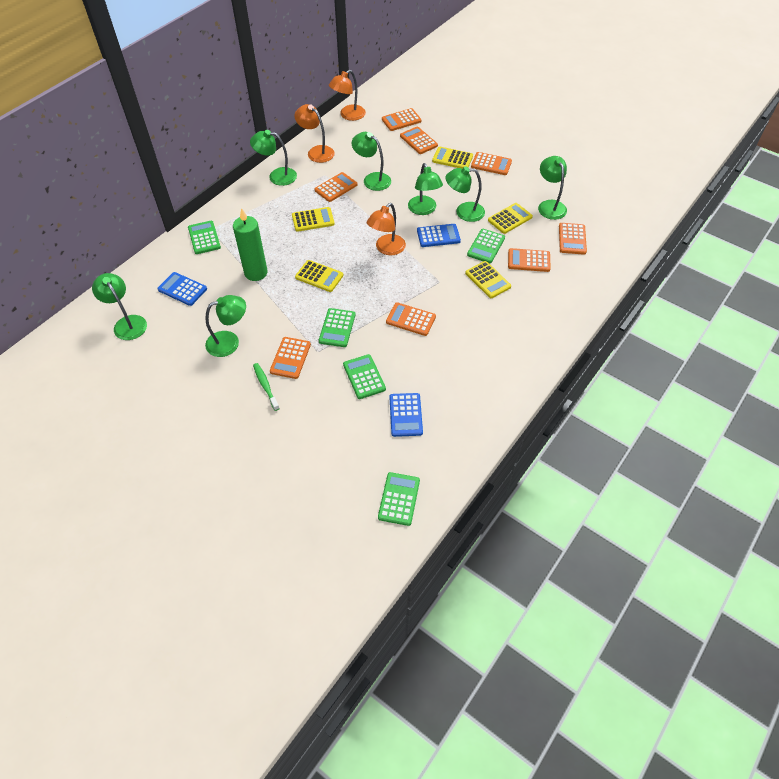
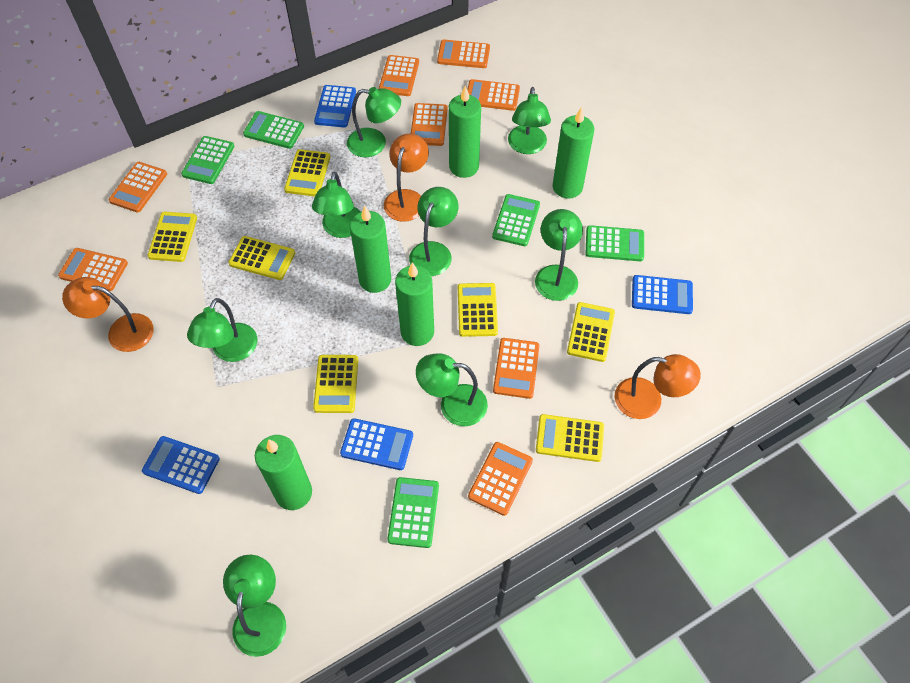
blue calculator: 3 -> 4
green candle: 1 -> 5
green lamp: 7 -> 8
green toothbrush: 1 -> 0
yellow calculator: 5 -> 7

